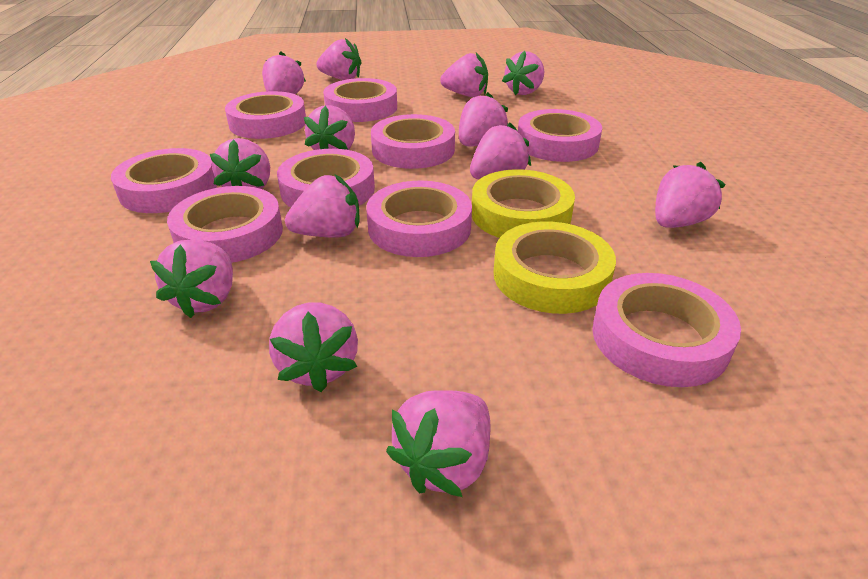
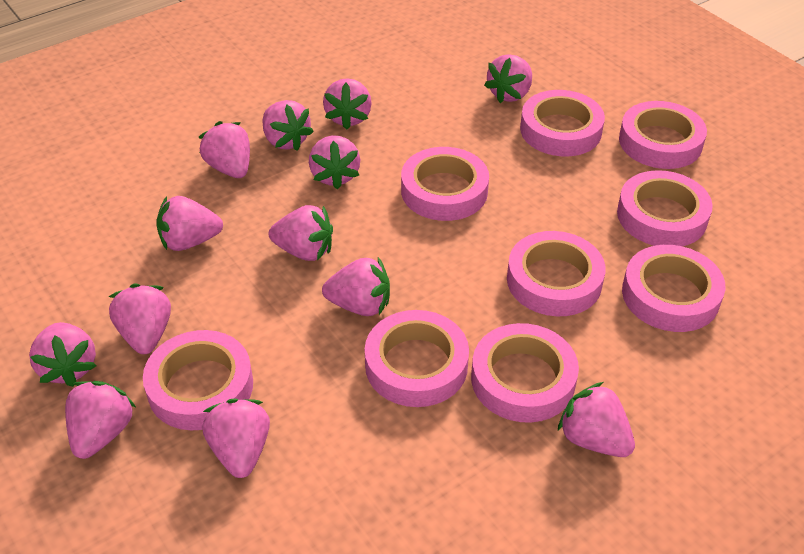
yellow tape: 2 -> 0

